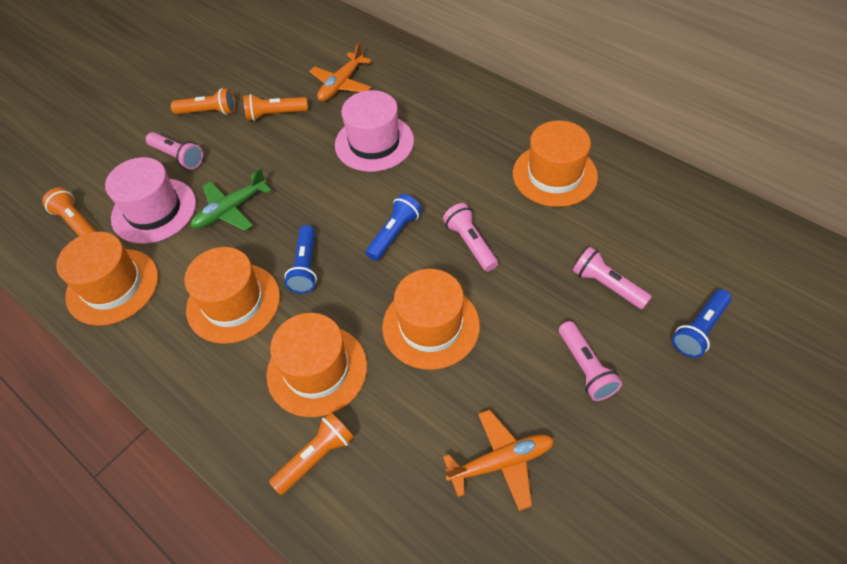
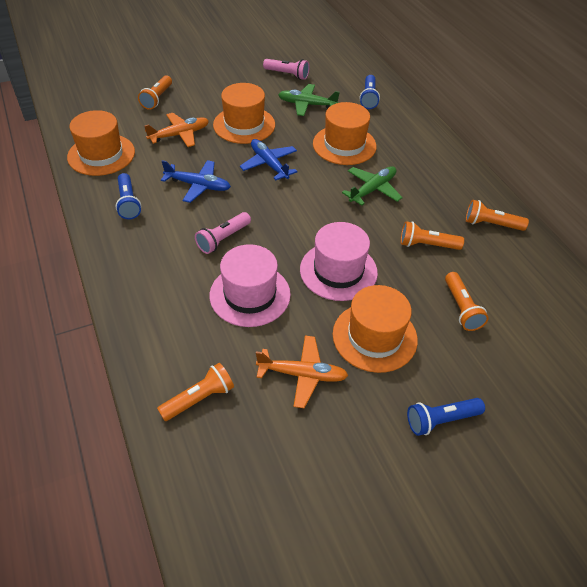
blue plane: 0 -> 2
green plane: 1 -> 2
orange flashlight: 4 -> 5
orange hat: 5 -> 4
pink flashlight: 4 -> 2

